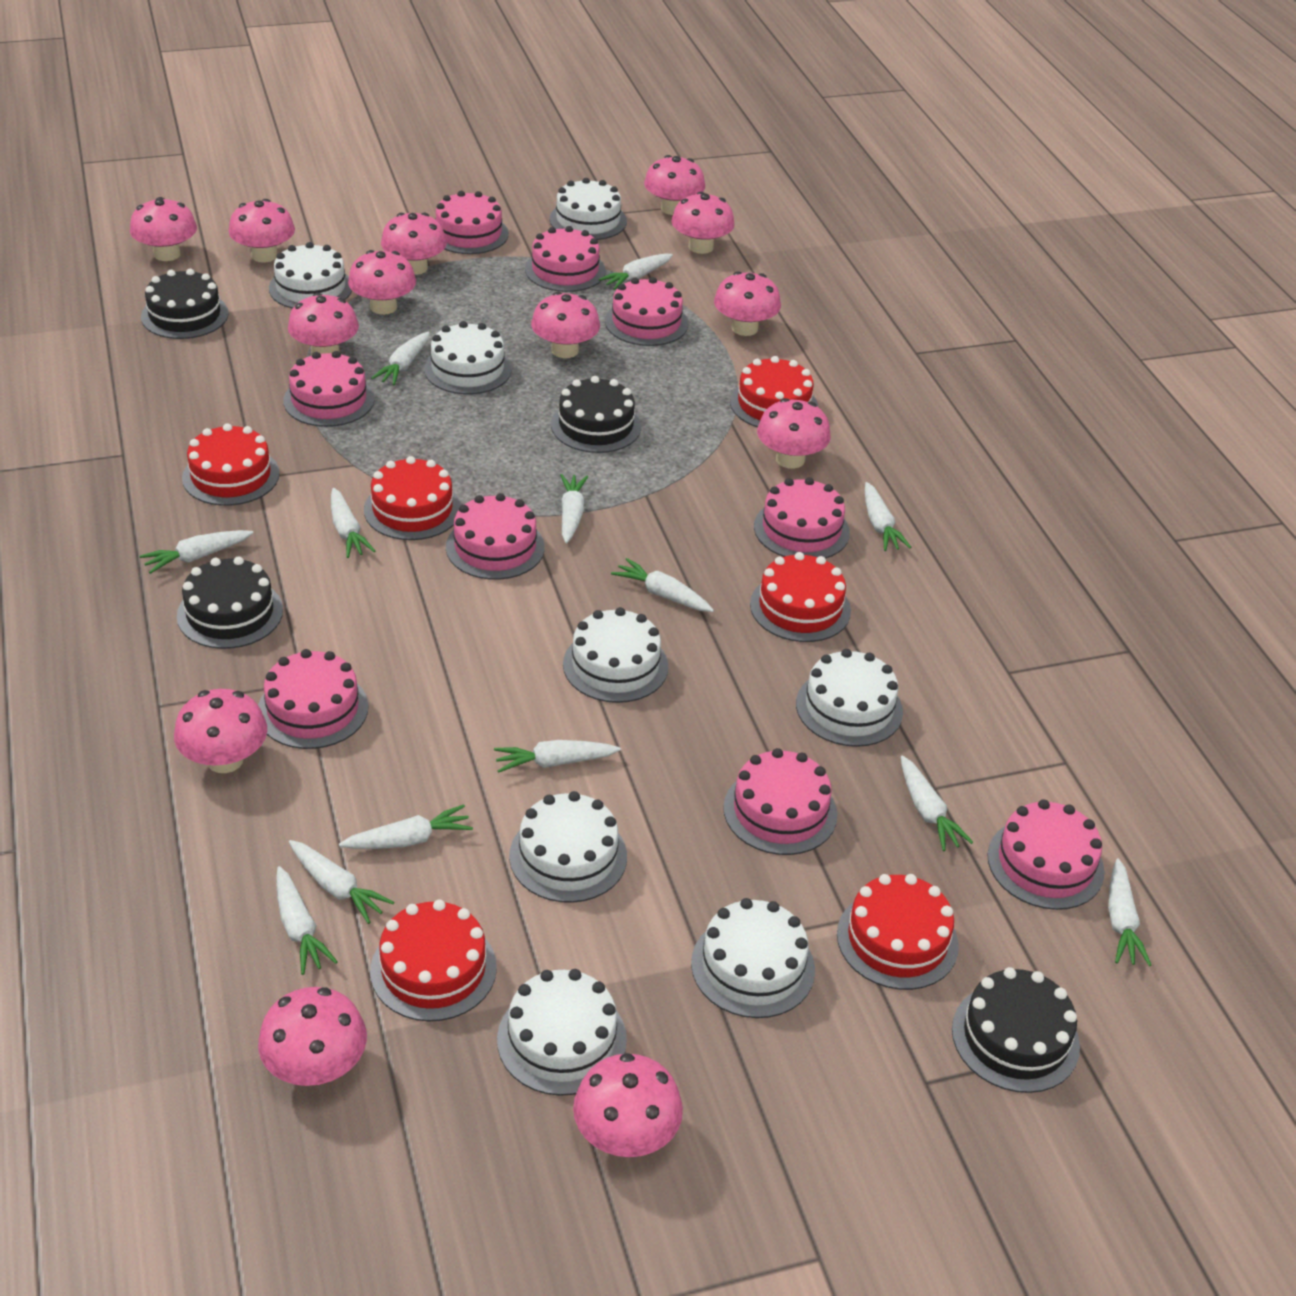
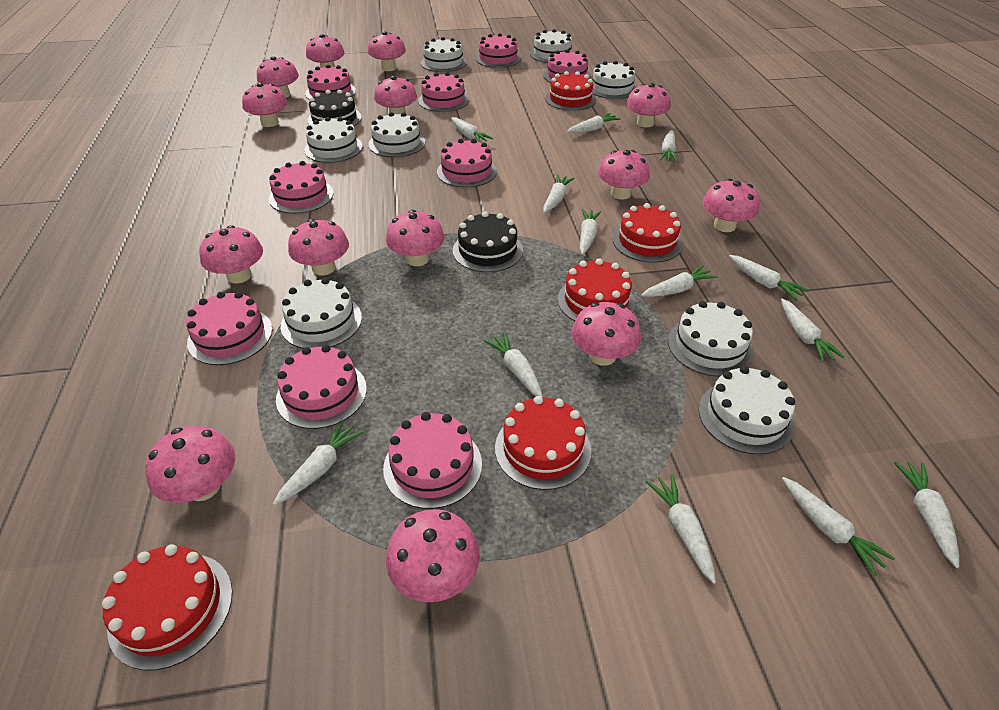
black cake: 4 -> 2
pink mushroom: 13 -> 14
red cake: 6 -> 5

